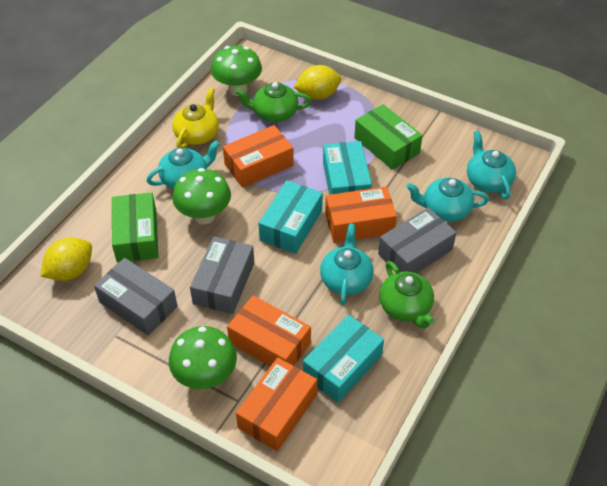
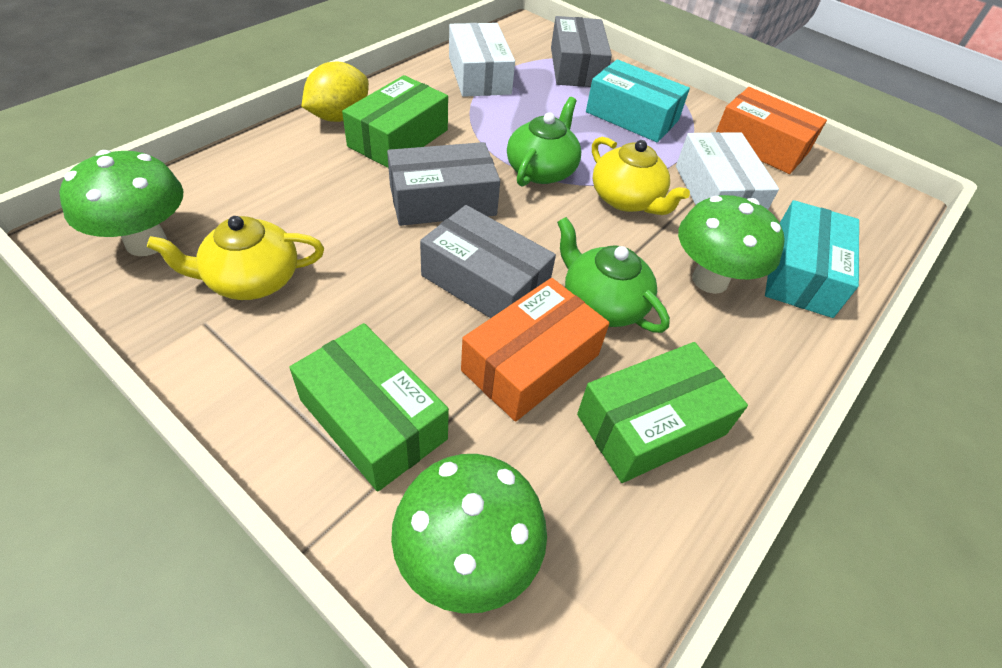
green box: 2 -> 3
orange box: 4 -> 2
turquoise box: 3 -> 2
turquoise teapot: 4 -> 0
white box: 0 -> 2
yellow lemon: 2 -> 1
yellow teapot: 1 -> 2

